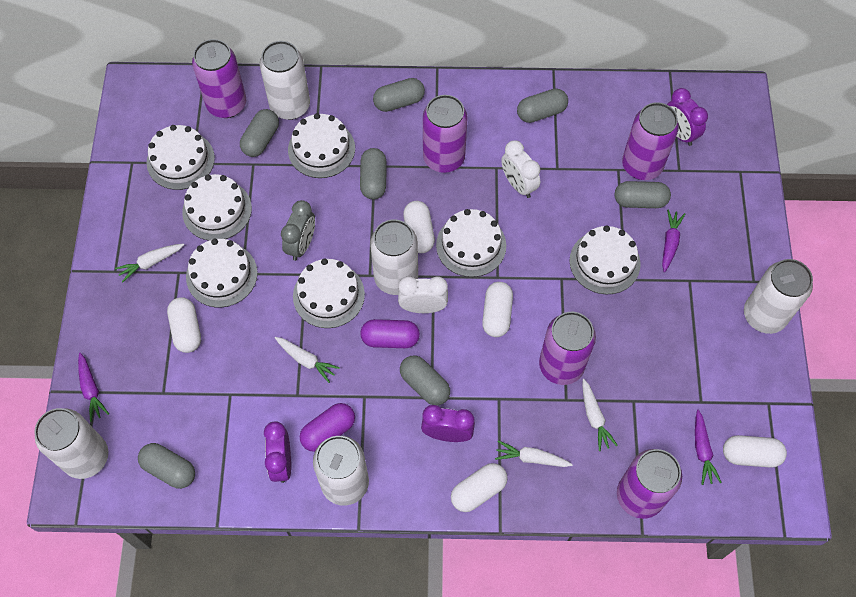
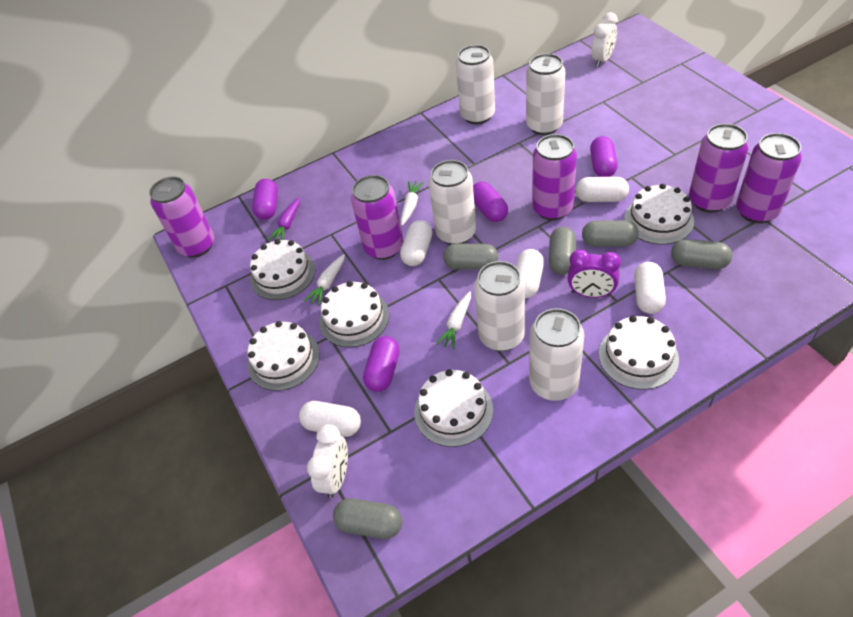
grey capsule: 7 -> 5
grey clock: 1 -> 0
purple capsule: 2 -> 4
purple carrot: 3 -> 1
purple clock: 3 -> 1
white cake: 7 -> 6
white carrot: 4 -> 3

